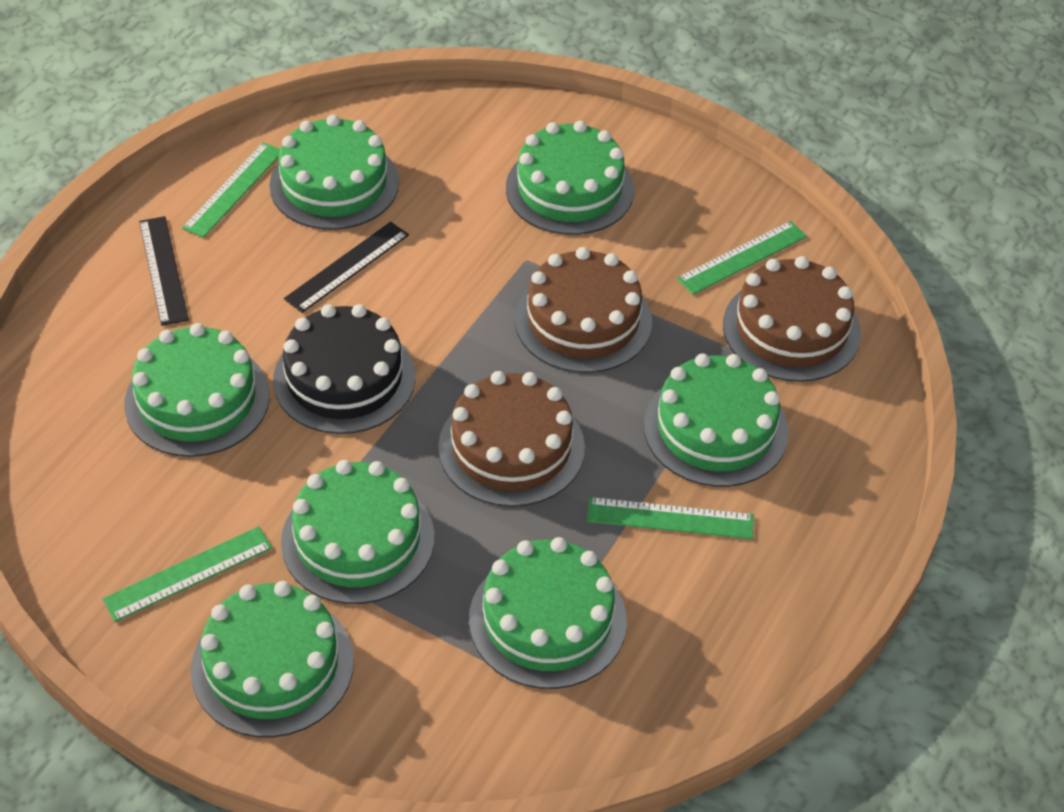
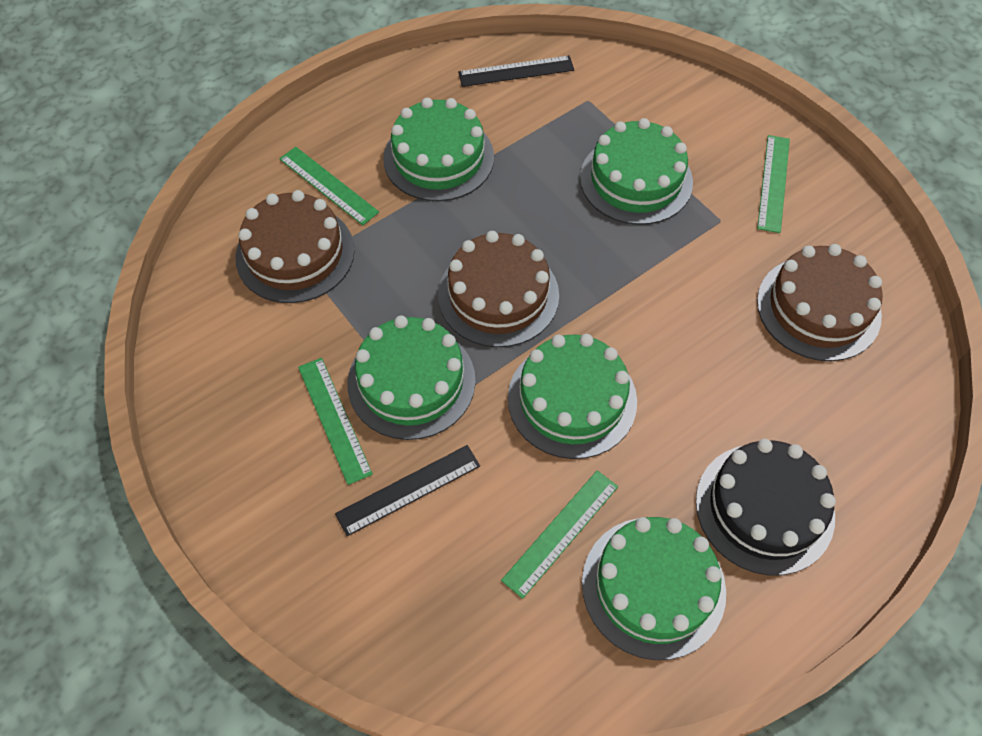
green cake: 7 -> 5

